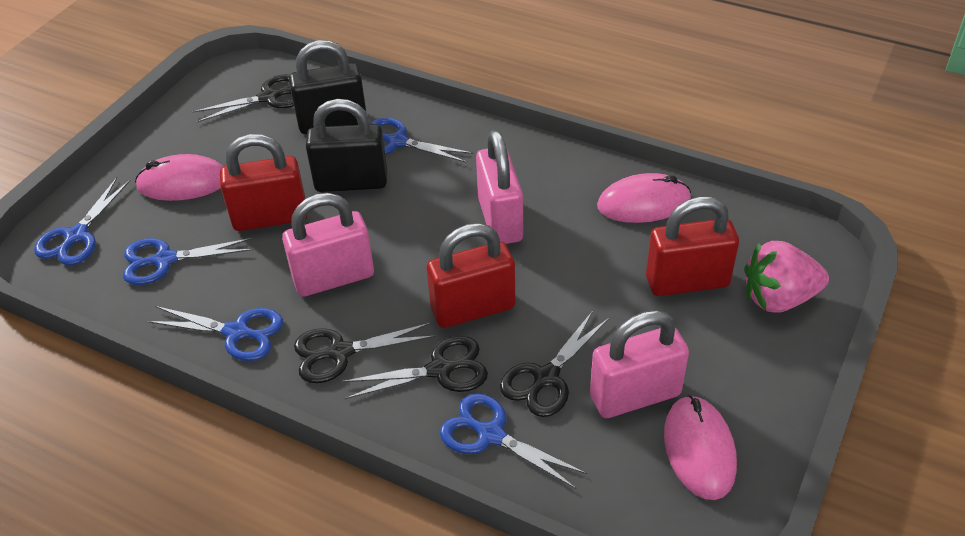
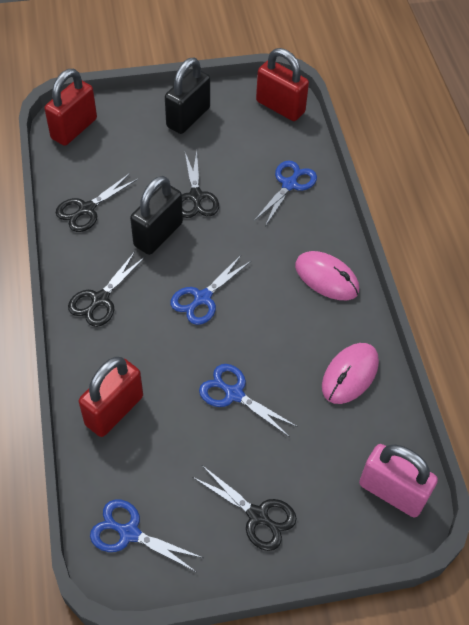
blue scissors: 5 -> 4
pink mouse: 3 -> 2
pink padlock: 3 -> 1
pink strawberry: 1 -> 0

